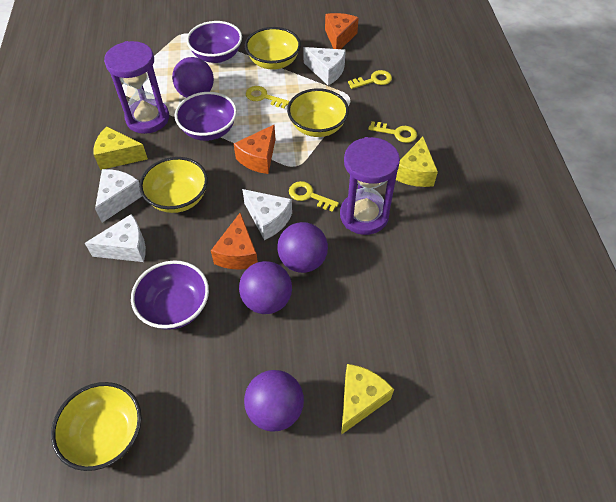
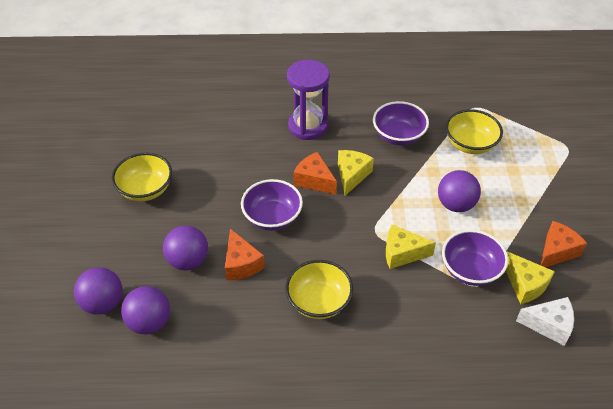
purple hourglass: 2 -> 1
white cheese: 4 -> 1
yellow bowl: 4 -> 3
yellow key: 4 -> 0

